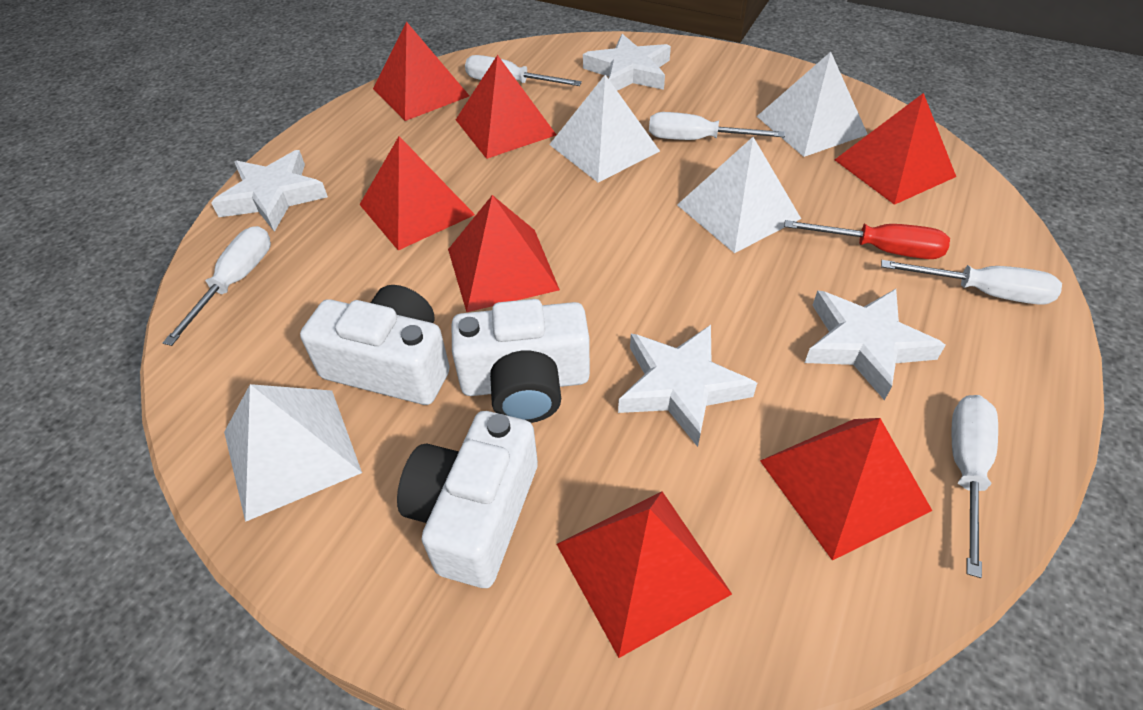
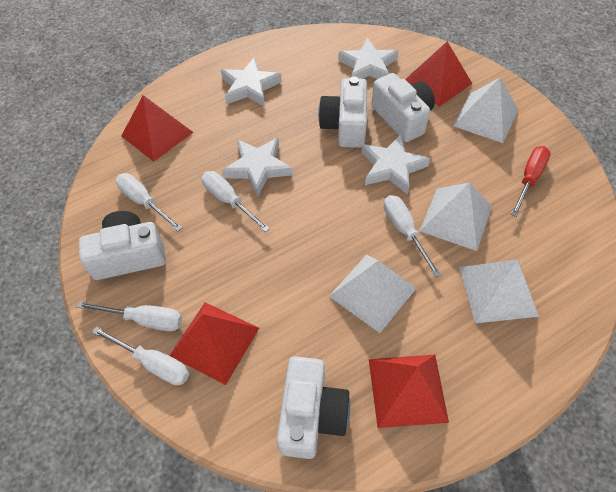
red pyramid: 7 -> 4
white camera: 3 -> 4

